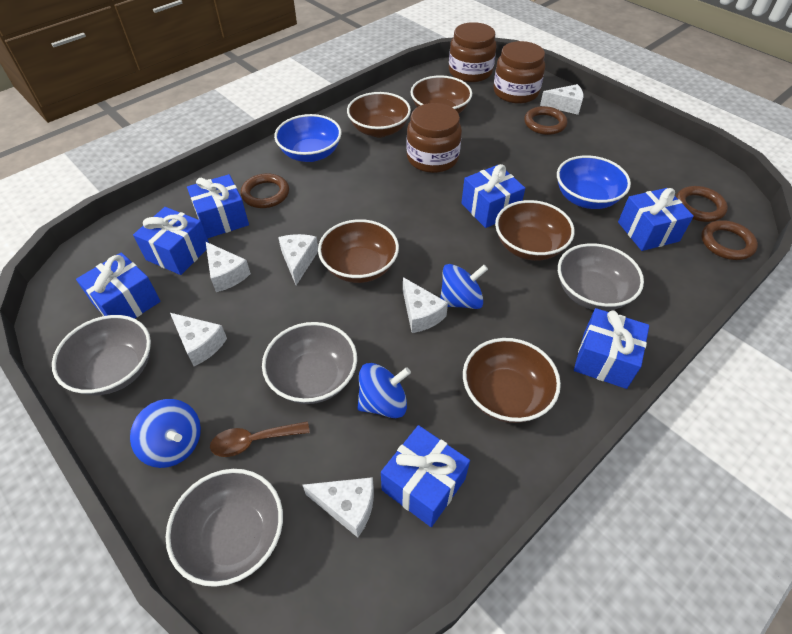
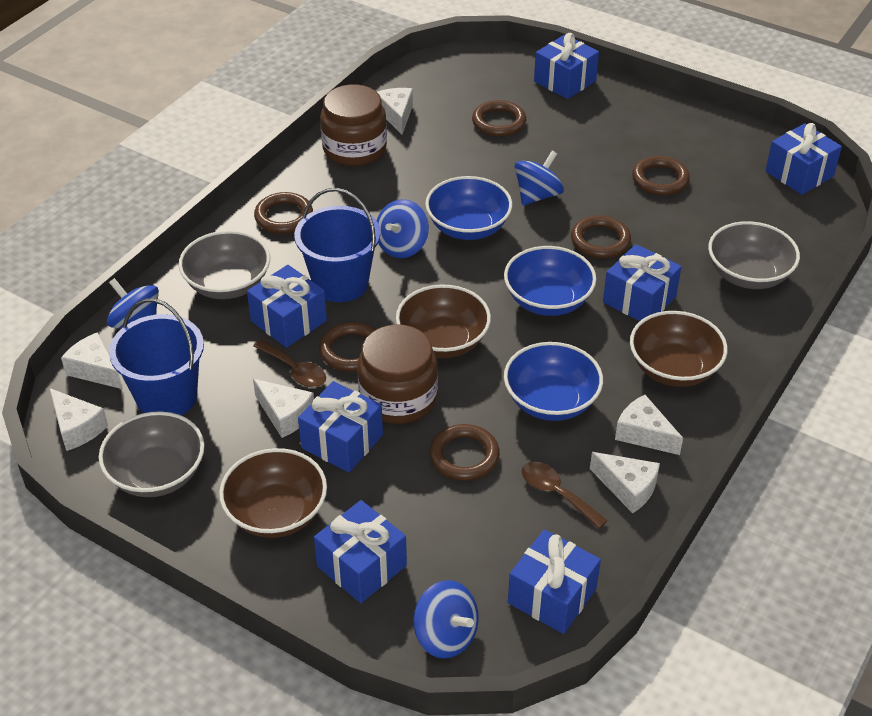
blue bowl: 2 -> 3
blue bucket: 0 -> 2
blue spinning top: 3 -> 4
brown bowl: 5 -> 3
brown jar: 3 -> 2
brown ring: 4 -> 6
brown spoon: 1 -> 2
grey bowl: 4 -> 3

